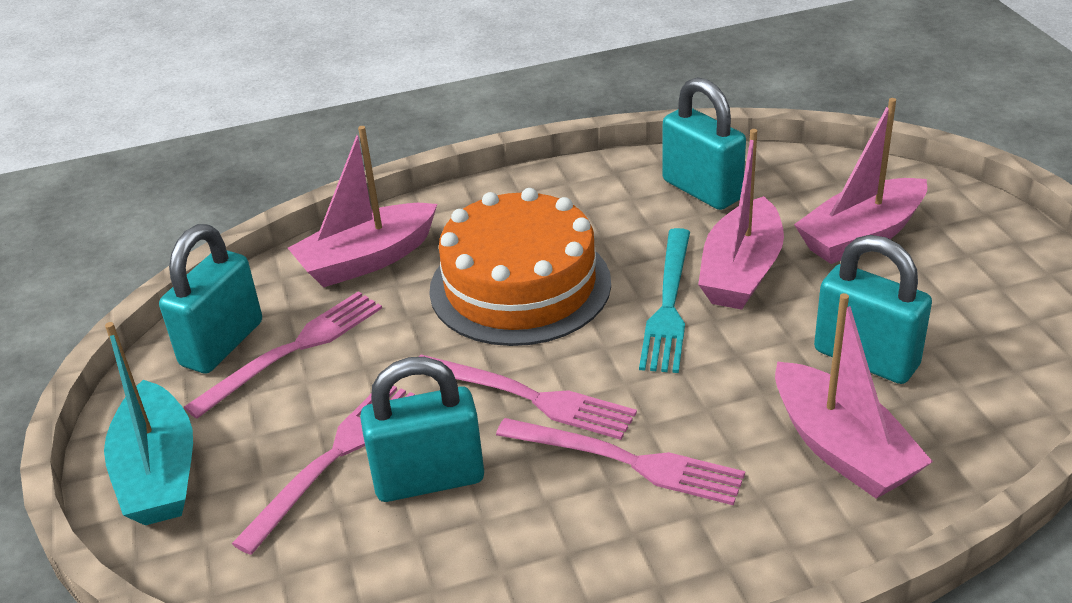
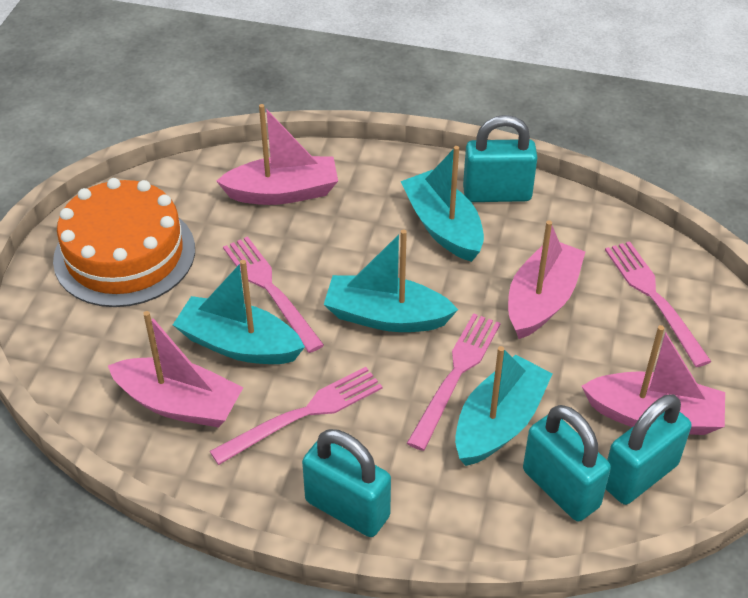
turquoise boat: 1 -> 4
turquoise fork: 1 -> 0

